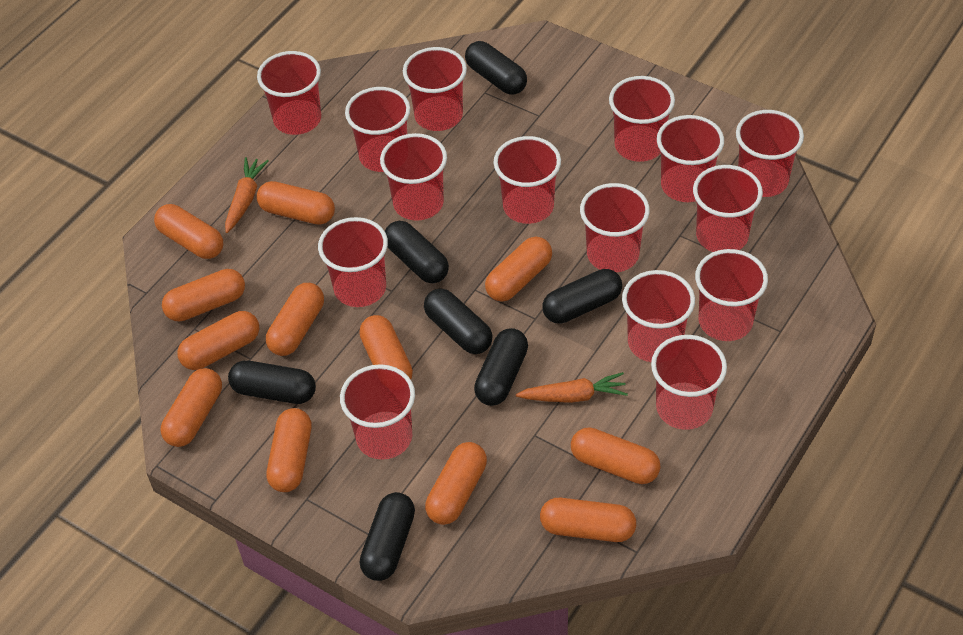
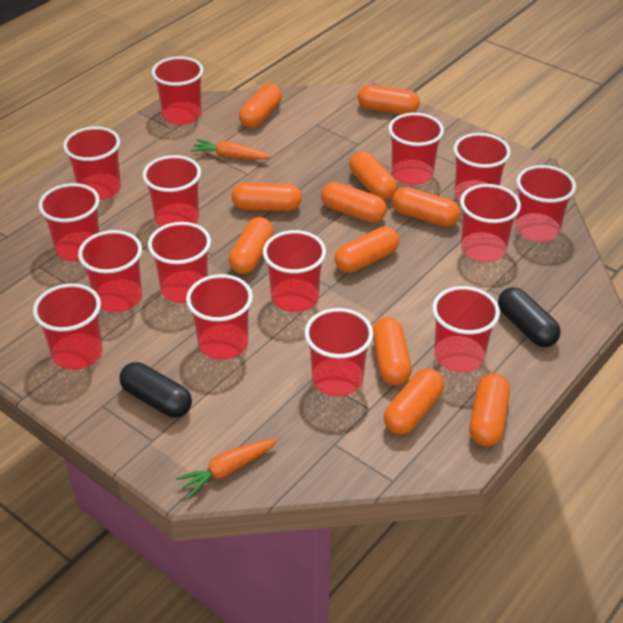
black capsule: 7 -> 2
orange capsule: 12 -> 11

